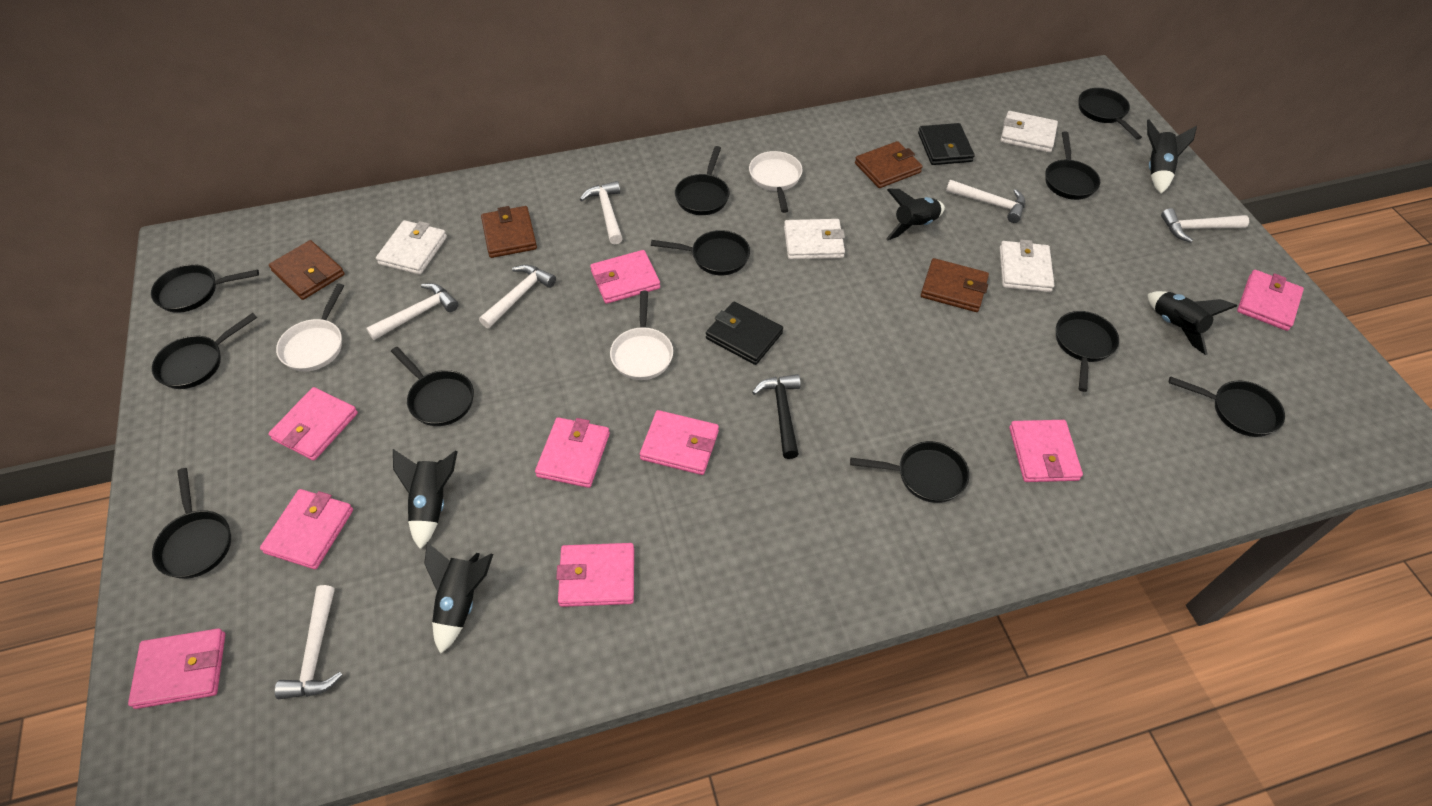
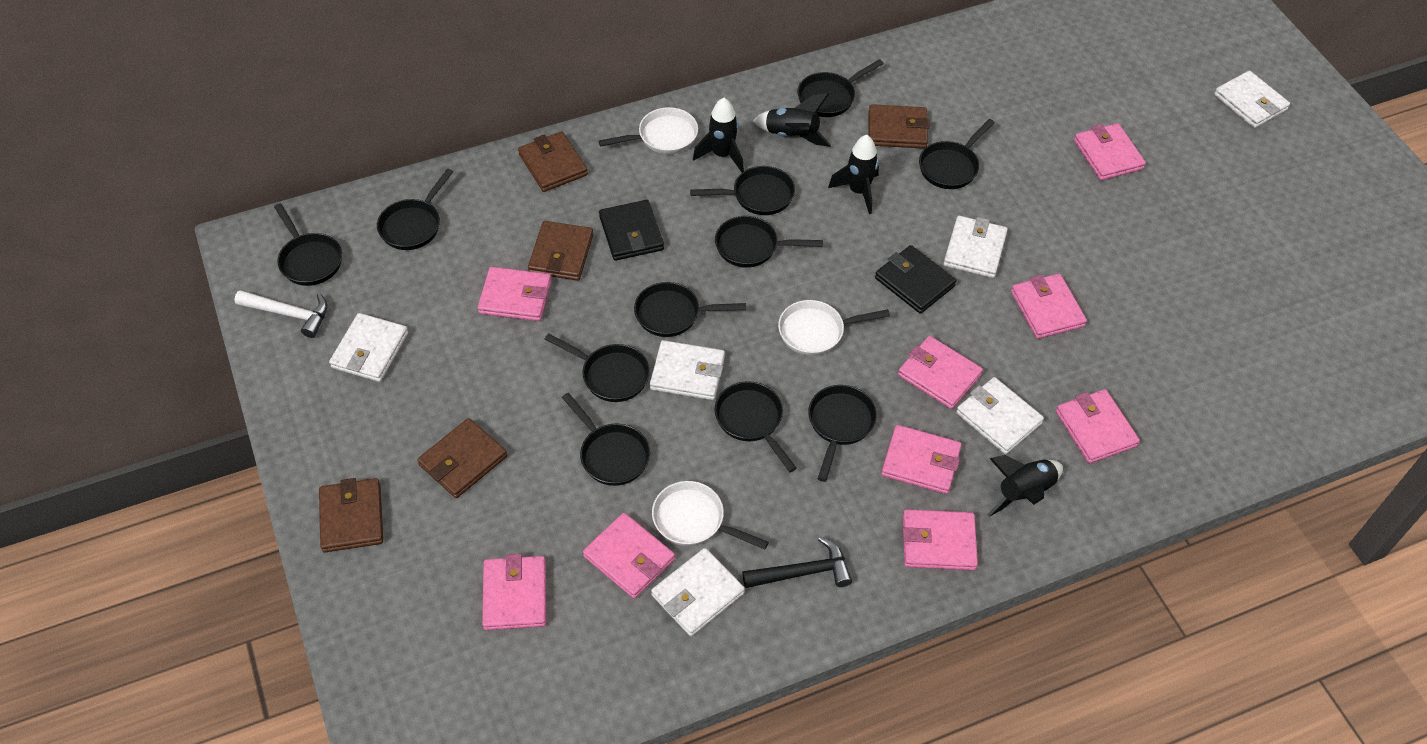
black rocket: 5 -> 4
brown wallet: 4 -> 5
white hammer: 6 -> 1
white wallet: 4 -> 6

